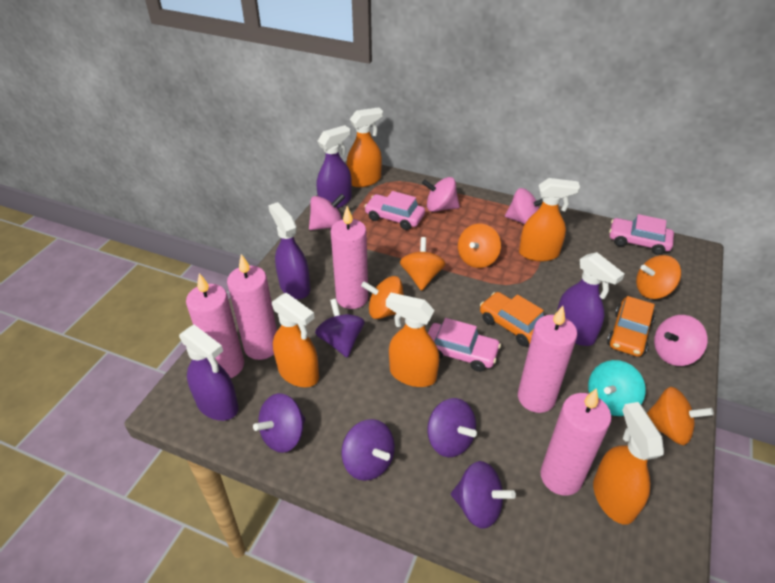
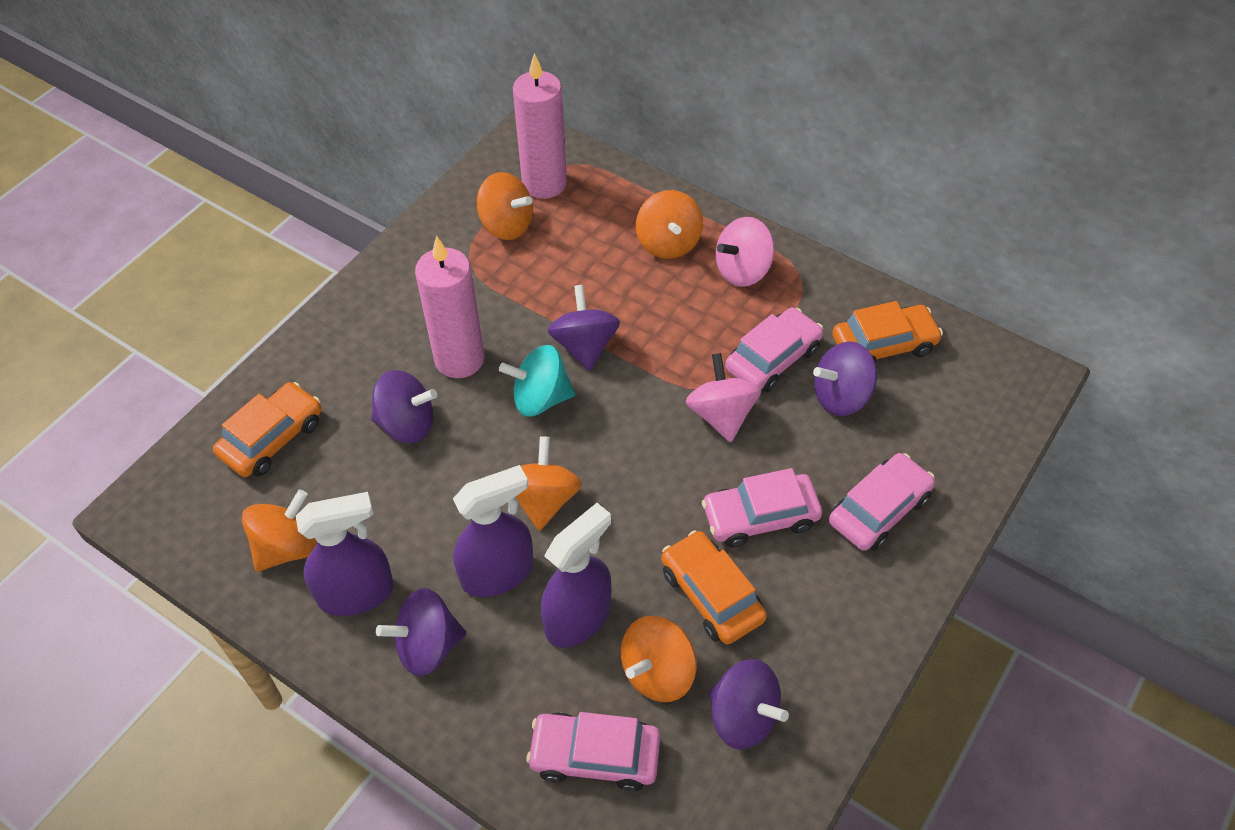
orange car: 2 -> 3
orange spray bottle: 5 -> 0
pink candle: 5 -> 2
pink car: 3 -> 4
pink spinning top: 4 -> 2
purple spray bottle: 4 -> 3

